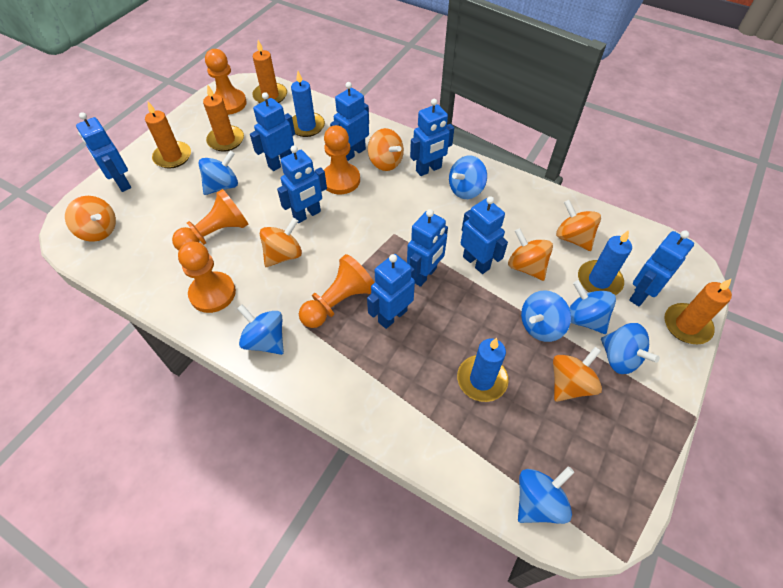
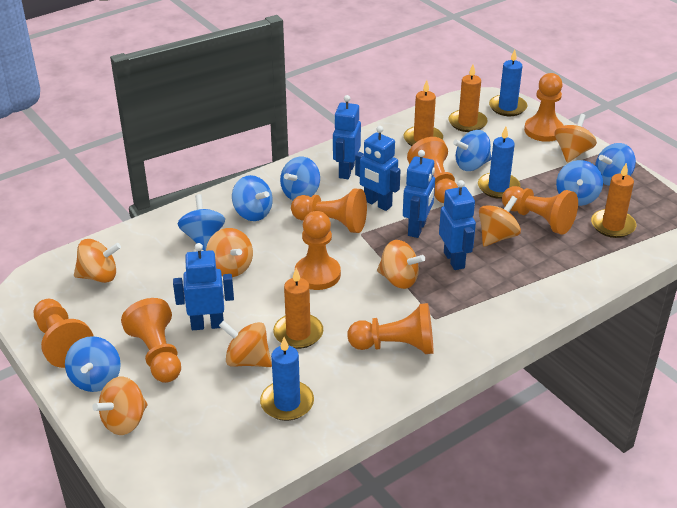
blue robot: 9 -> 5
orange pawn: 5 -> 8
orange spinning top: 6 -> 7

